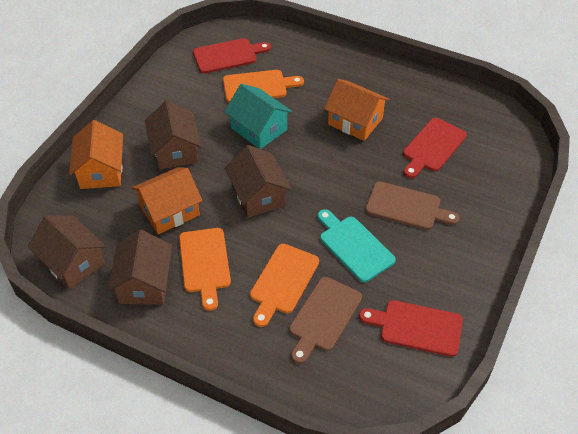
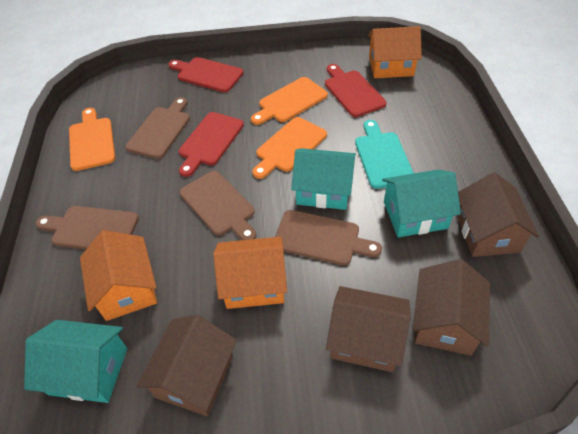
brown cutting board: 2 -> 4
turquoise house: 1 -> 3

